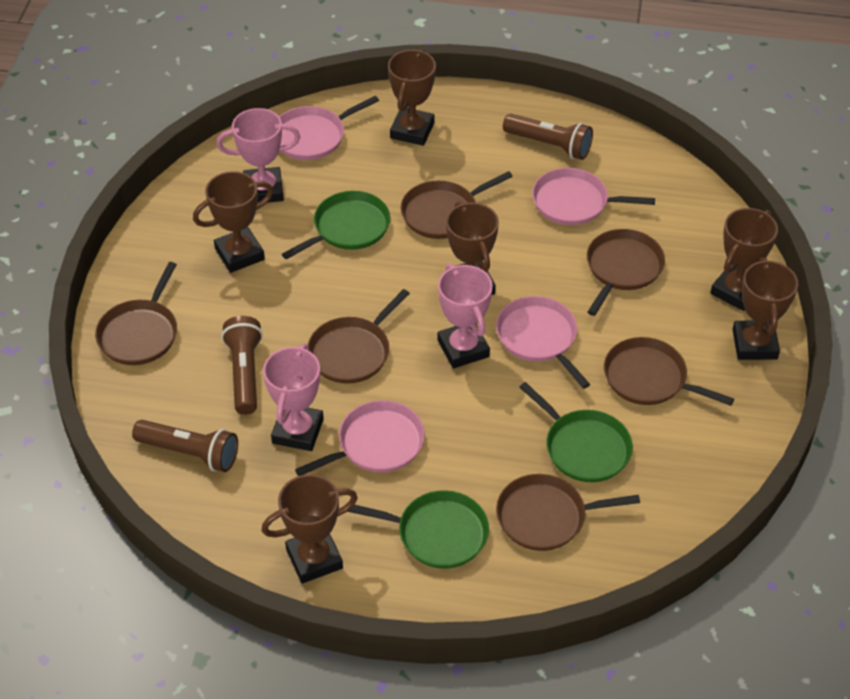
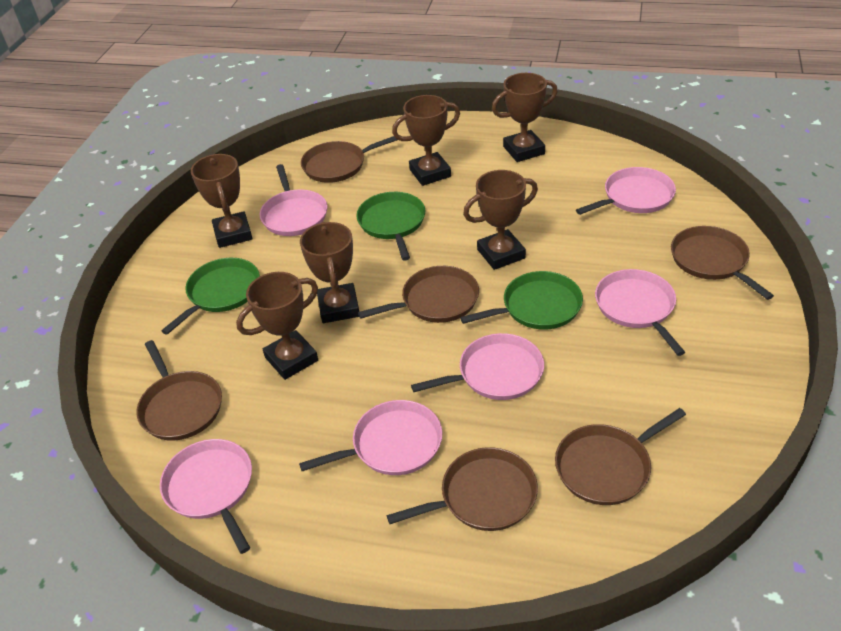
brown flashlight: 3 -> 0
pink pan: 4 -> 6
pink trophy: 3 -> 0

